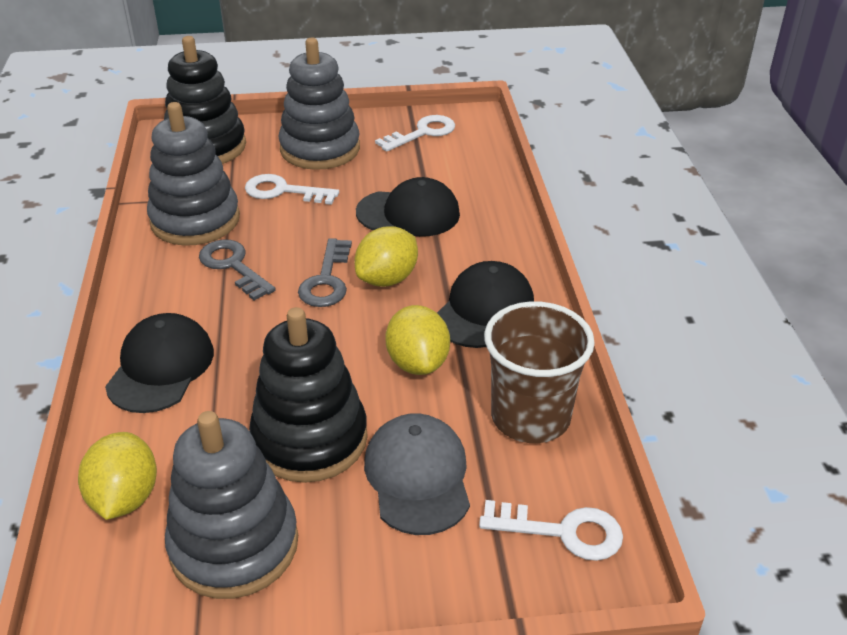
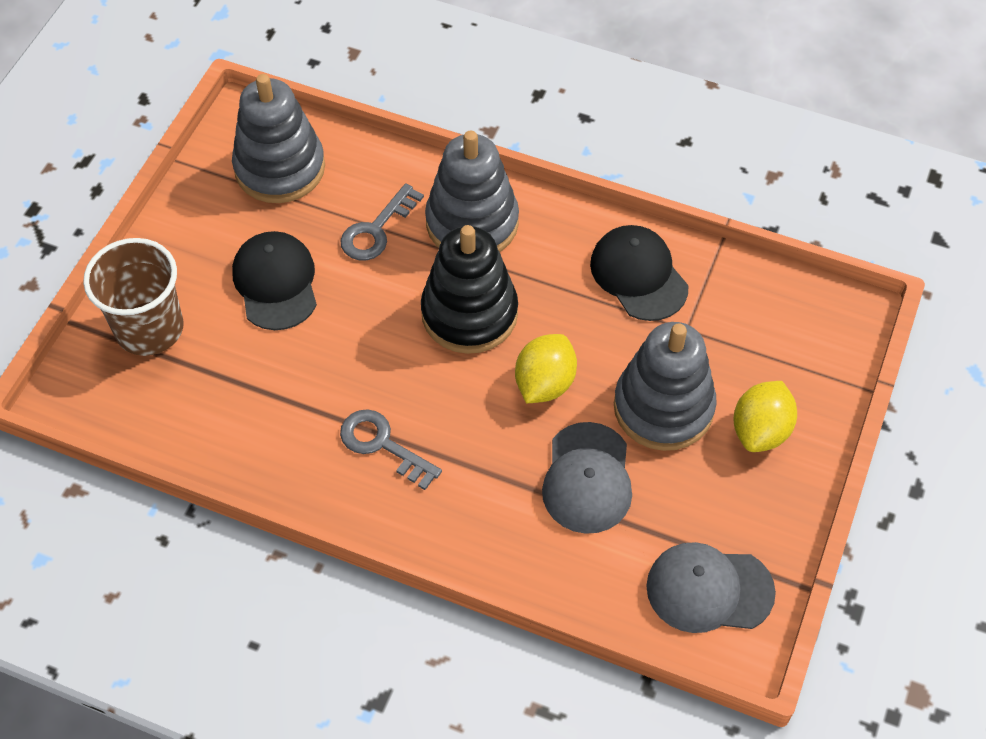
black cap: 3 -> 2
black stacking toy: 2 -> 1
grey cap: 1 -> 2
white key: 3 -> 0
yellow lemon: 3 -> 2

